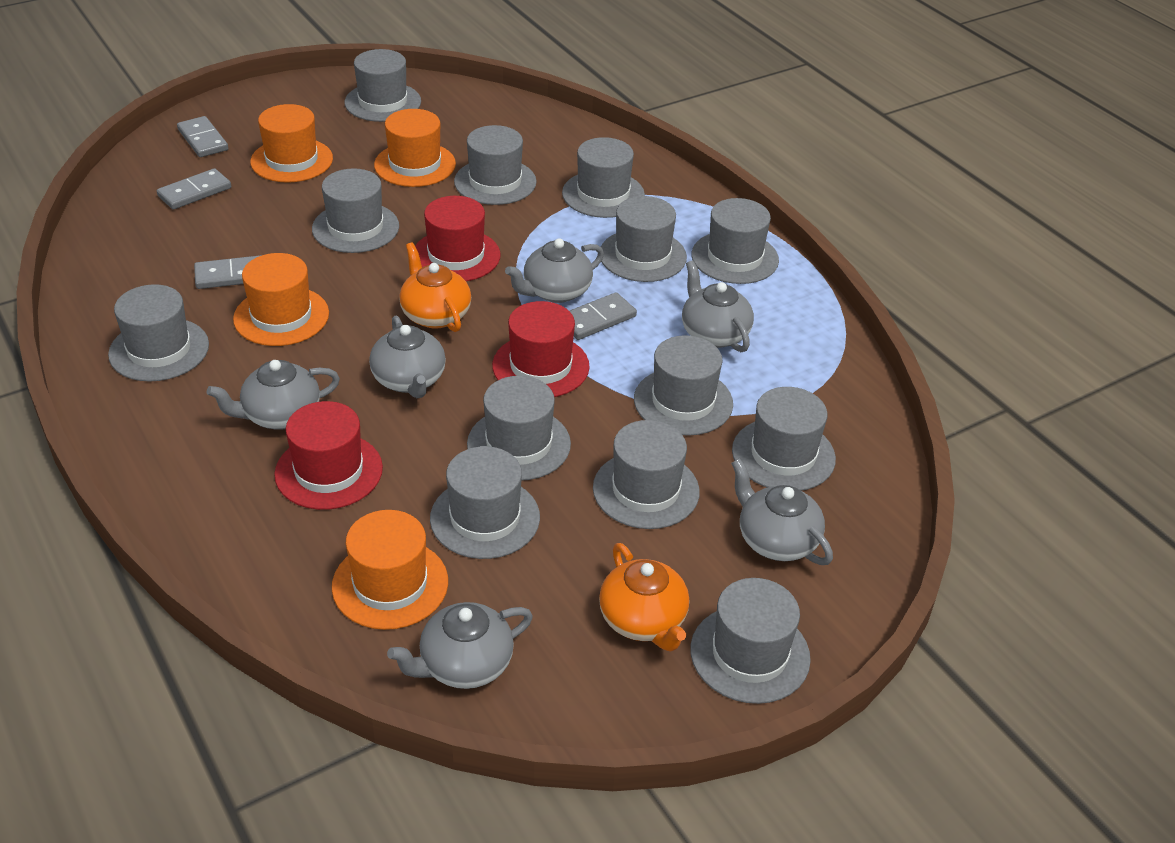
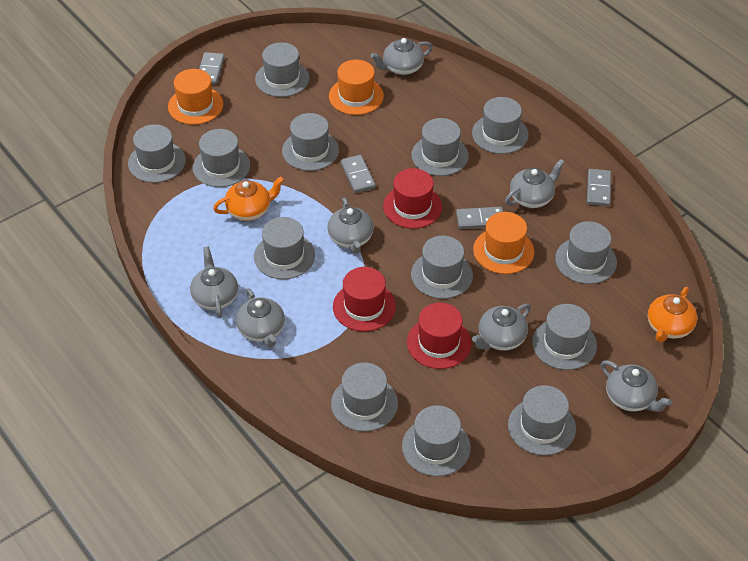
grey teapot: 6 -> 7
orange hat: 4 -> 3

